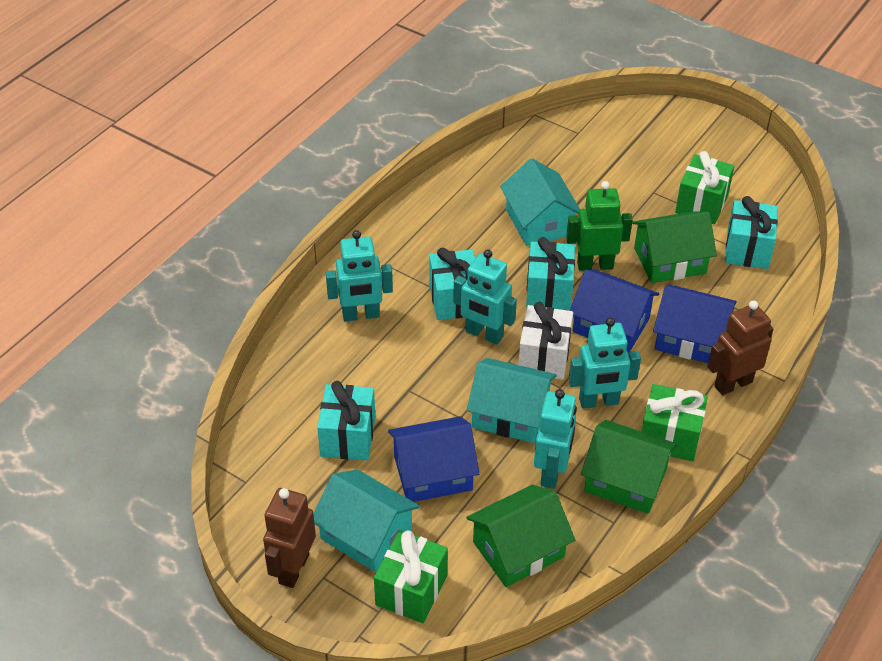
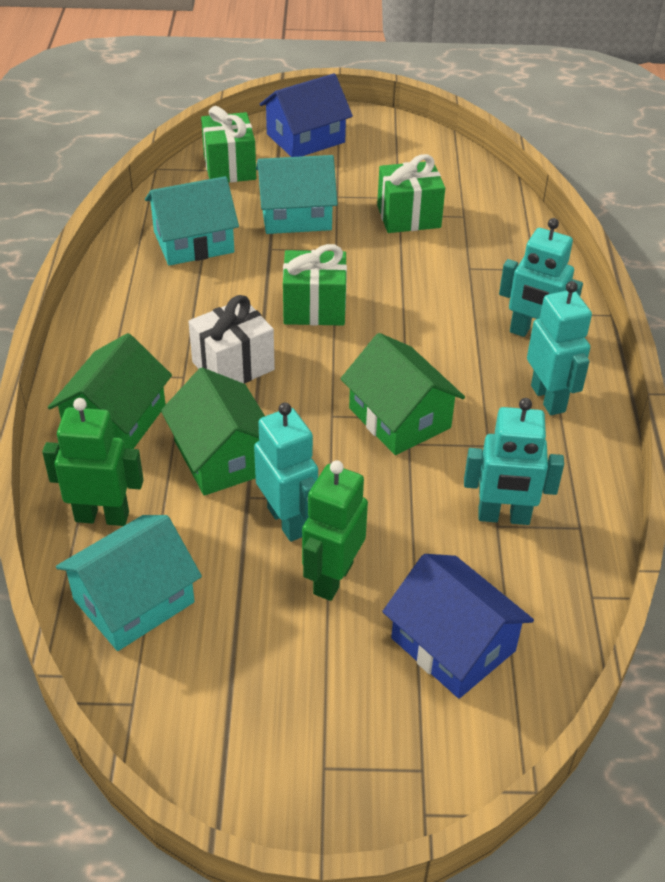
blue house: 3 -> 2
brown robot: 2 -> 0
green robot: 1 -> 2
turquoise gift: 4 -> 0

